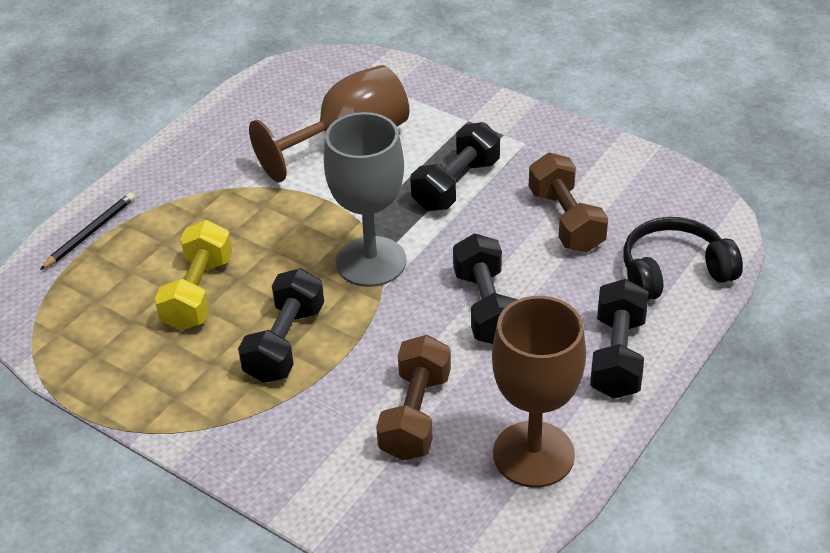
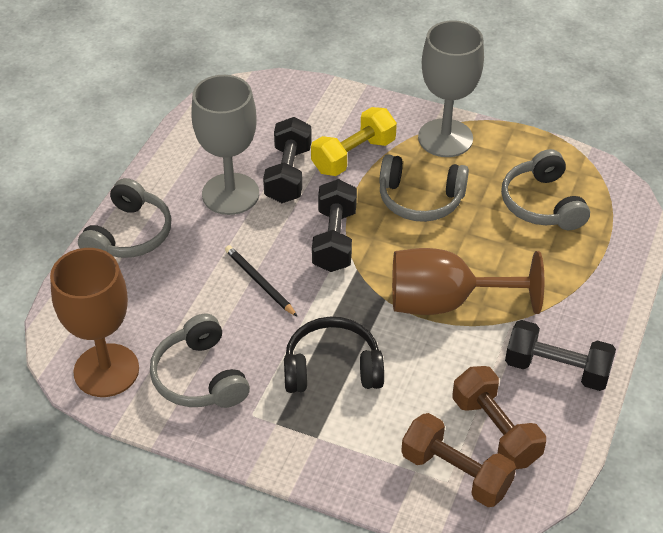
black dumbbell: 4 -> 3
grey goblet: 1 -> 2
grey headphones: 0 -> 4

